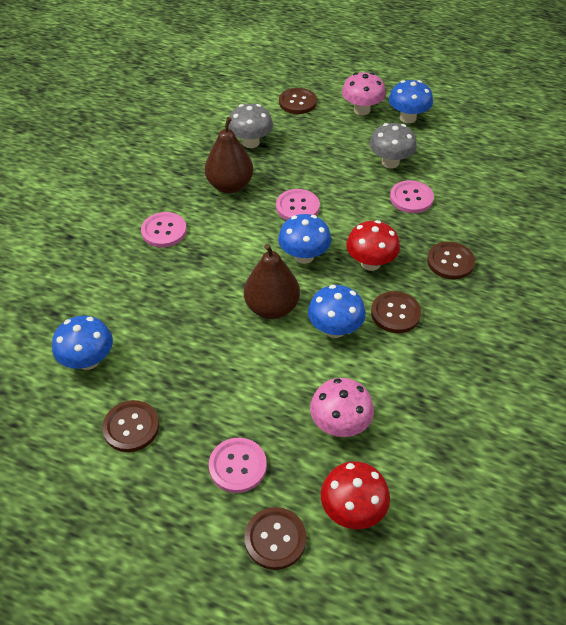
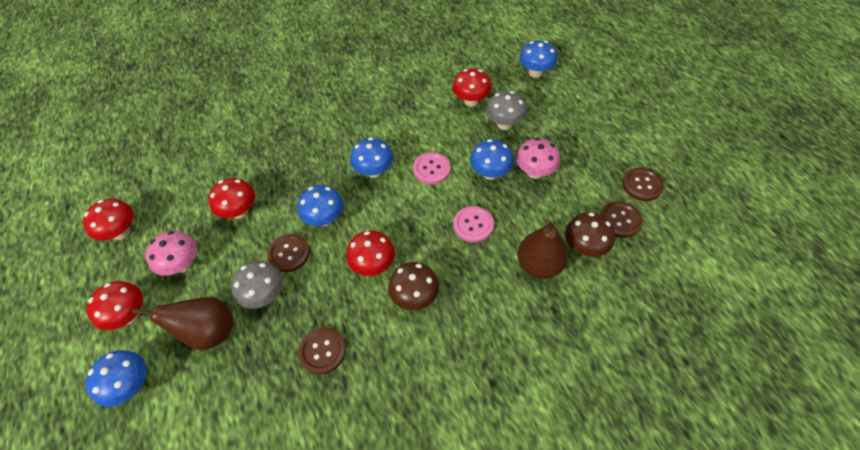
blue mushroom: 4 -> 5
brown button: 5 -> 4
brown mushroom: 0 -> 2
pink button: 4 -> 2
red mushroom: 2 -> 5

